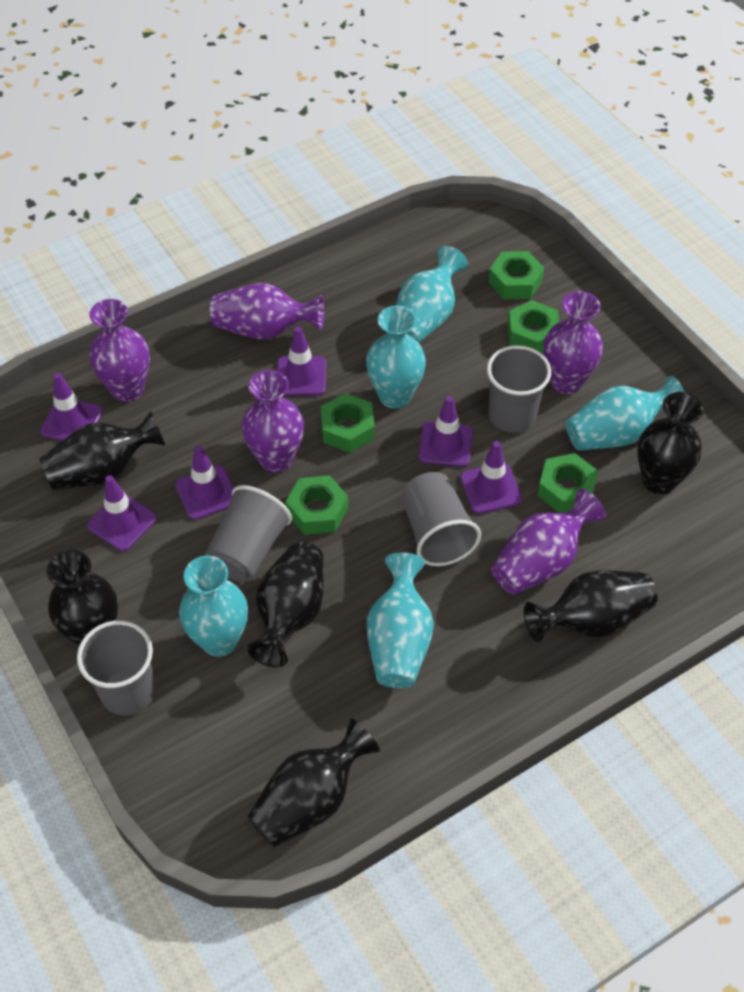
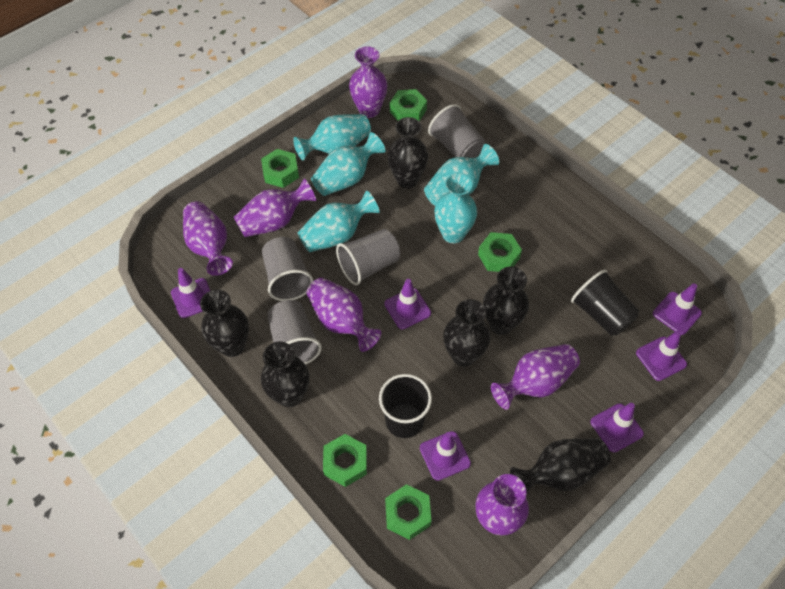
black cup: 0 -> 2
purple vase: 5 -> 6

